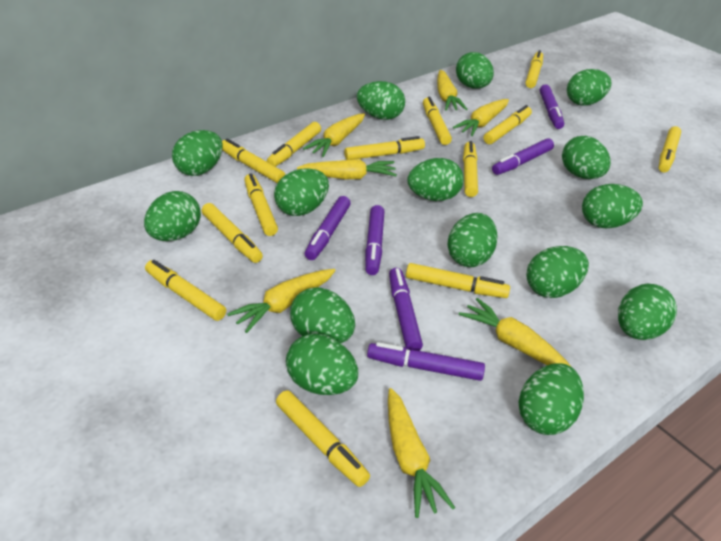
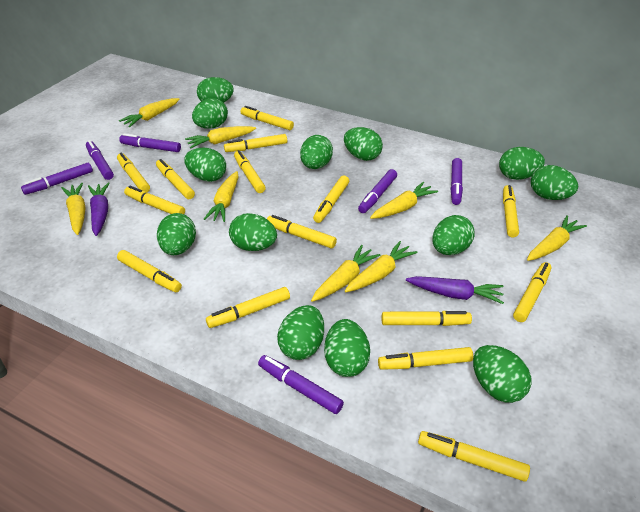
green egg: 15 -> 13
purple carrot: 0 -> 2
yellow carrot: 7 -> 8
yellow marker: 13 -> 15

